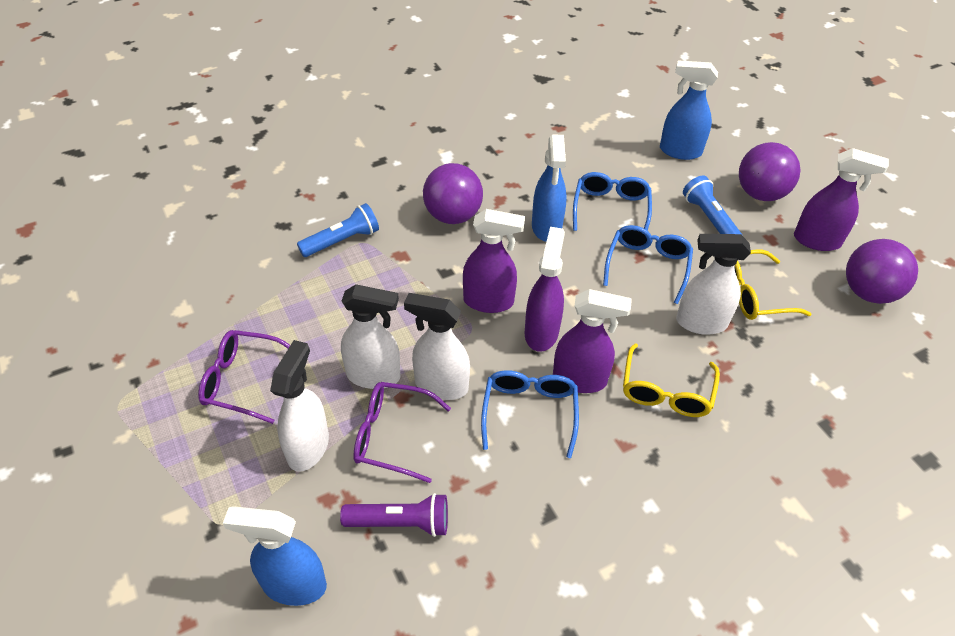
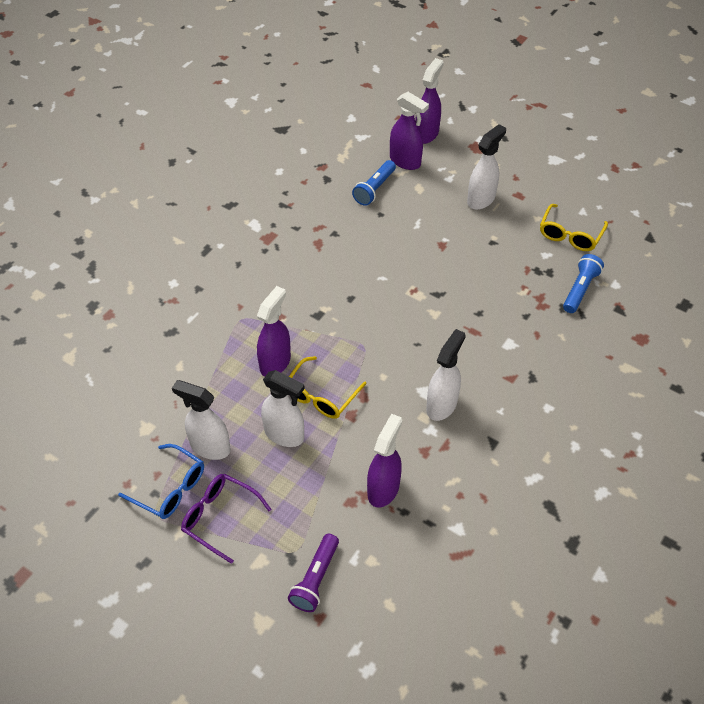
blue glasses: 3 -> 1
blue spray bottle: 3 -> 0
purple ball: 3 -> 0
purple glasses: 2 -> 1

